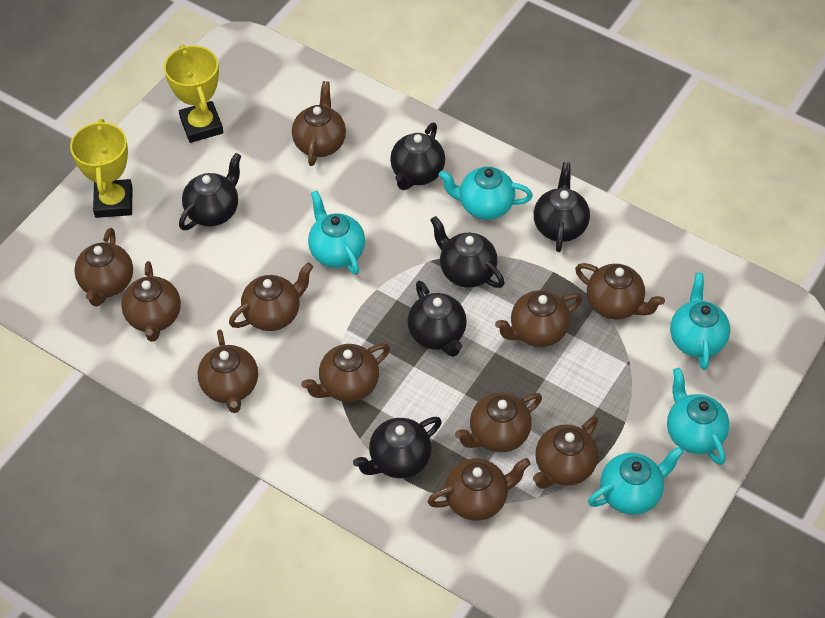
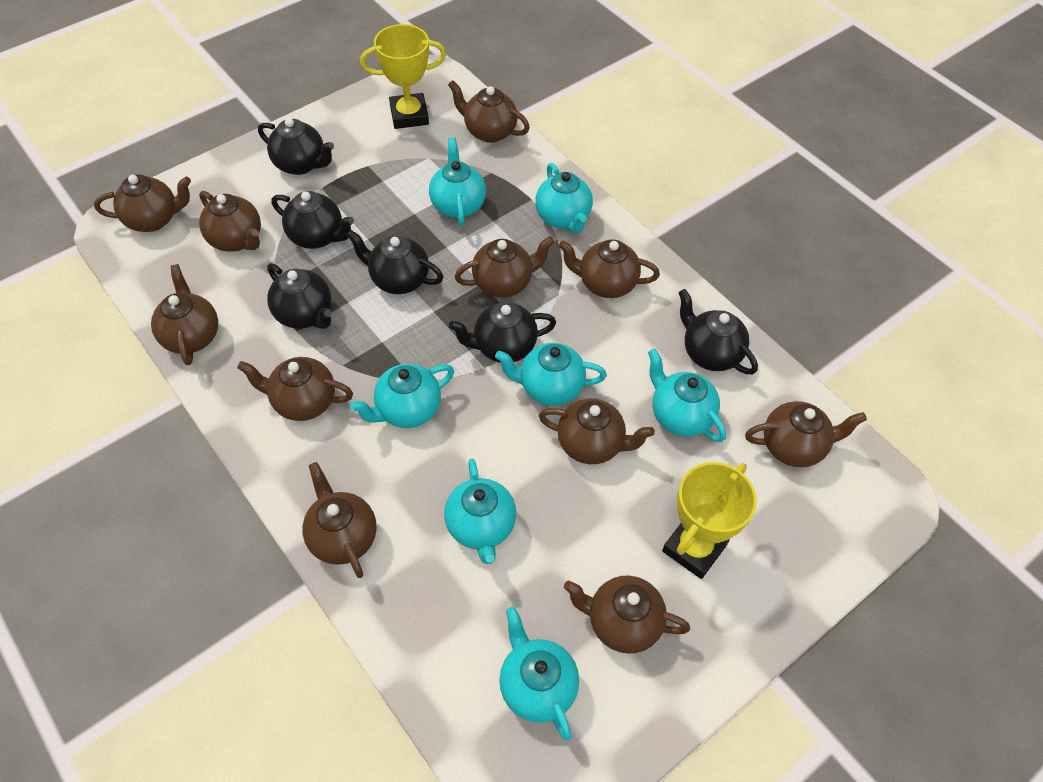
turquoise teapot: 5 -> 7

